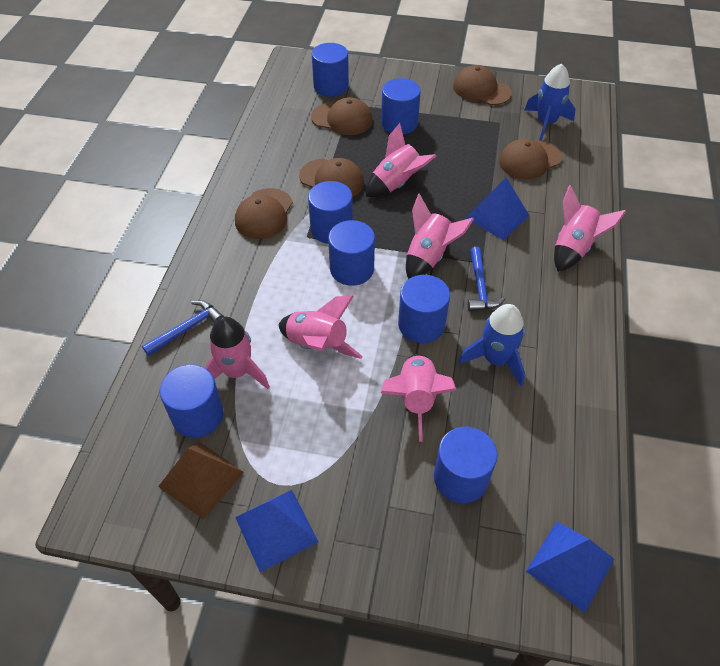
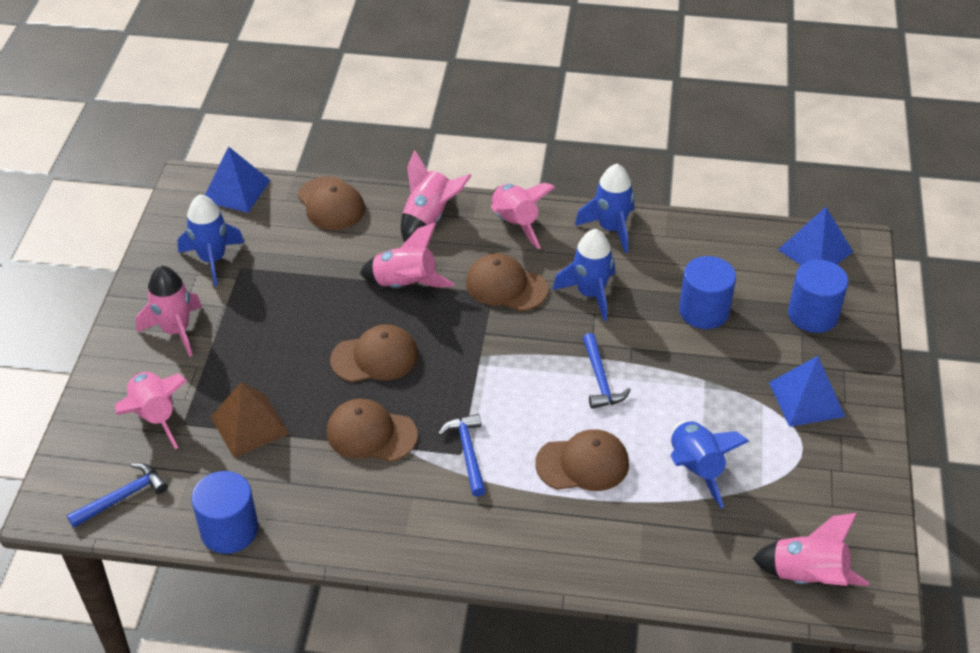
blue cylinder: 7 -> 3
blue hammer: 2 -> 3
blue rocket: 2 -> 4

